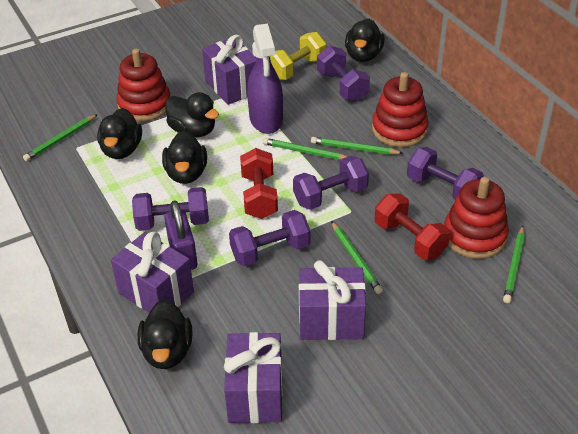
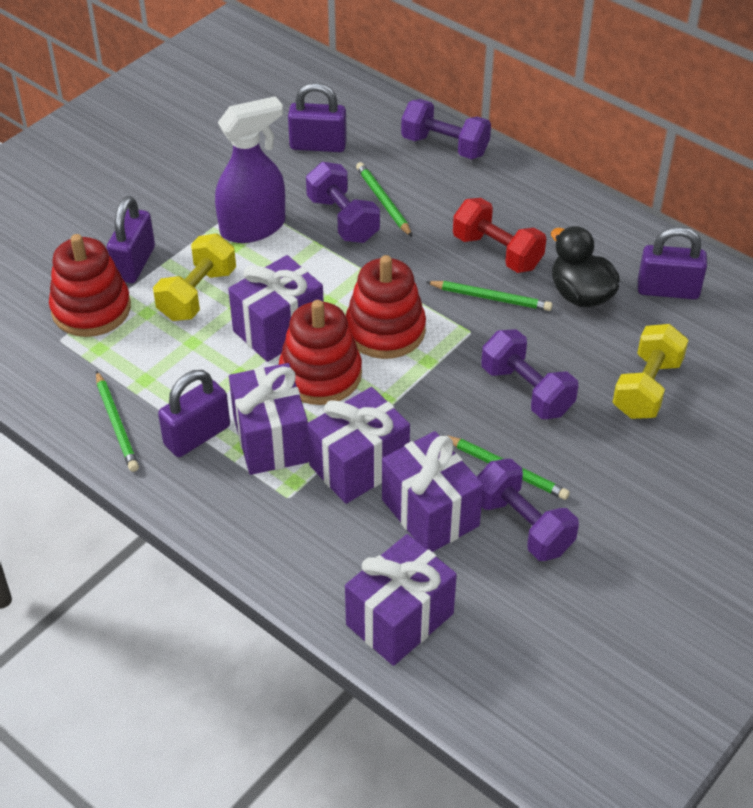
black duck: 5 -> 1
green pencil: 5 -> 4
purple dumbbell: 5 -> 4
purple gift: 4 -> 5
purple padlock: 1 -> 4
red dumbbell: 2 -> 1
yellow dumbbell: 1 -> 2

